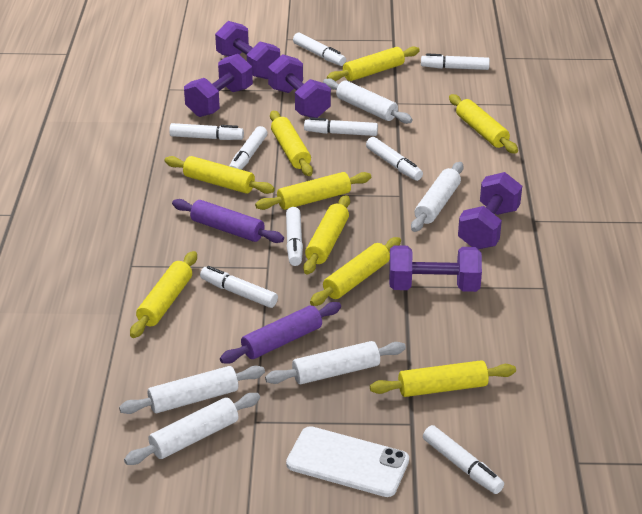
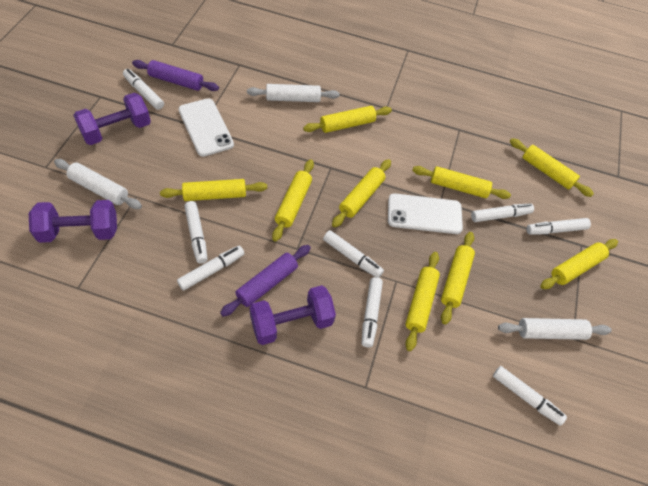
purple dumbbell: 5 -> 3
white marker: 9 -> 8
white phone: 1 -> 2
white rolling pin: 5 -> 3

